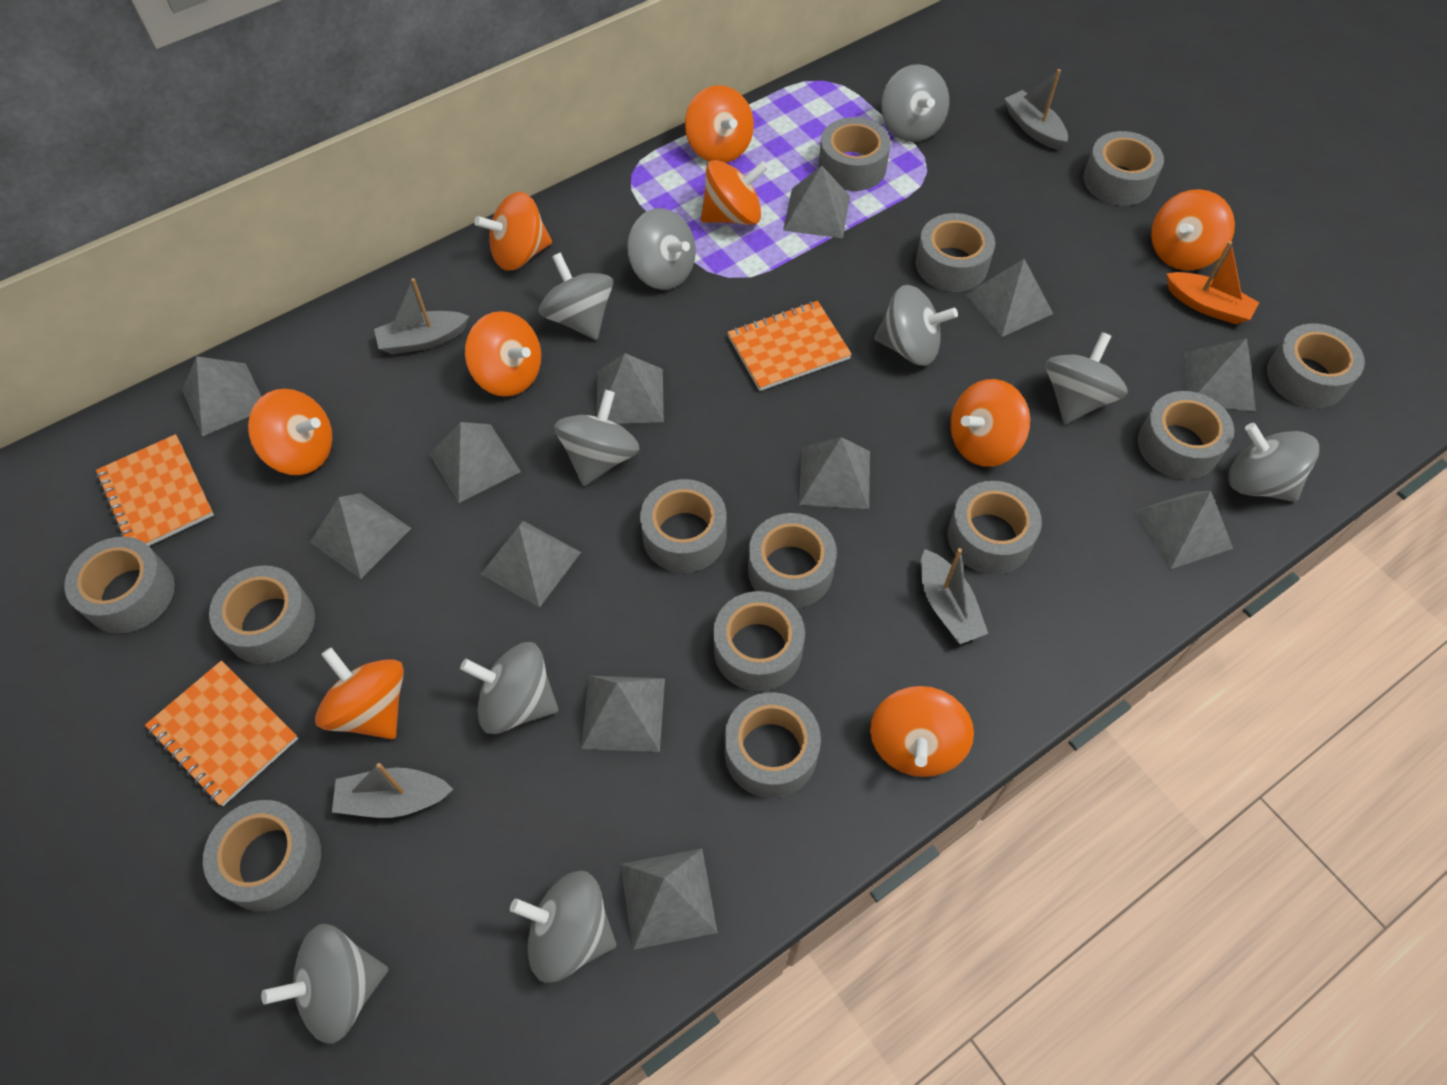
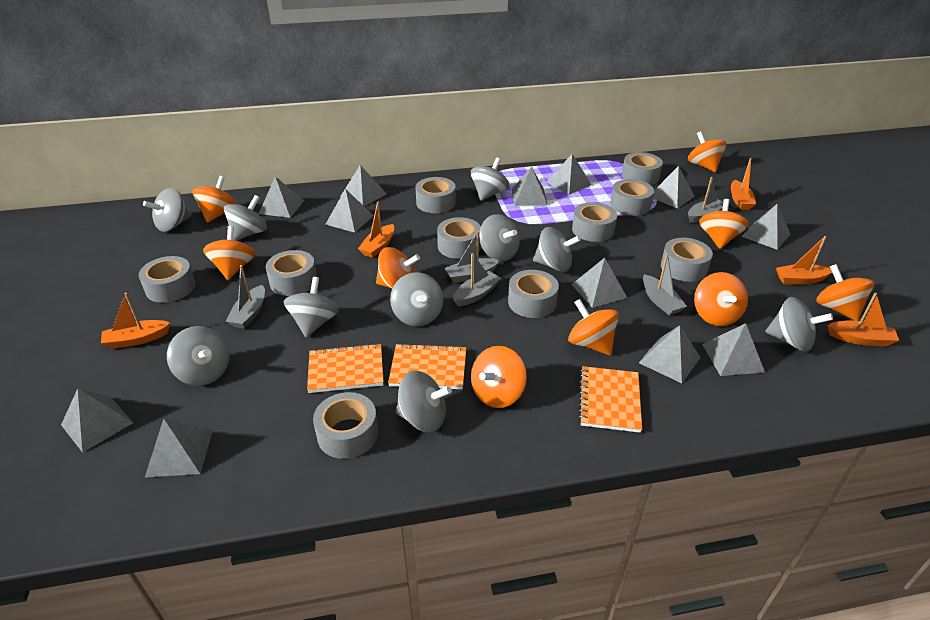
grey boat: 4 -> 5
grey tape: 13 -> 10
orange boat: 1 -> 5

